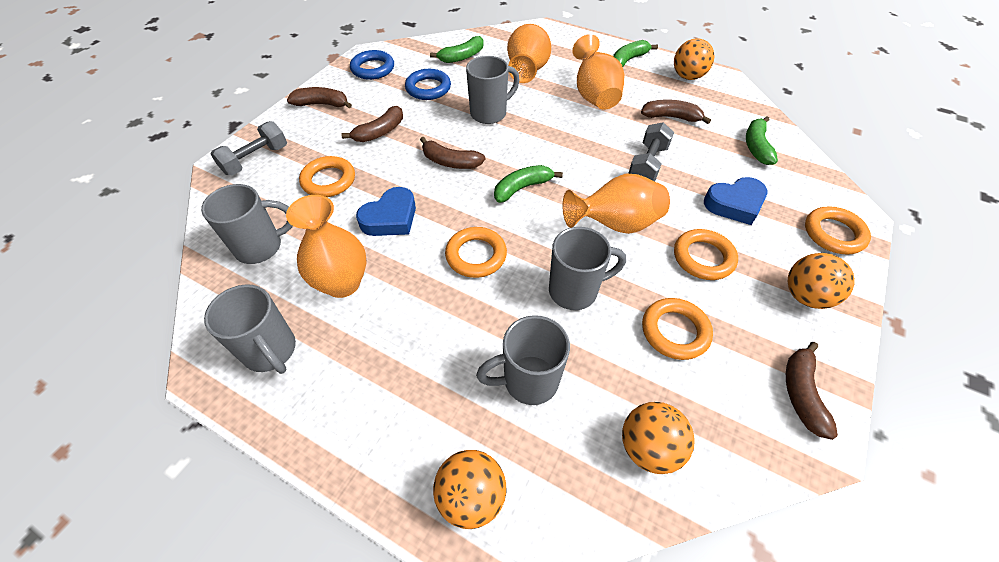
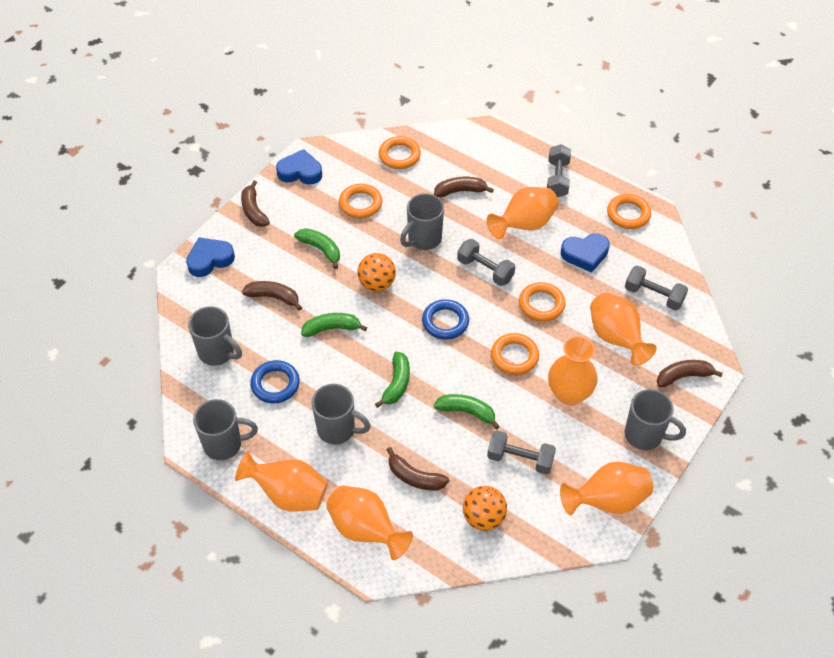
blue heart: 2 -> 3
grey dumbbell: 2 -> 4
orange ball: 4 -> 2
orange vase: 4 -> 6

